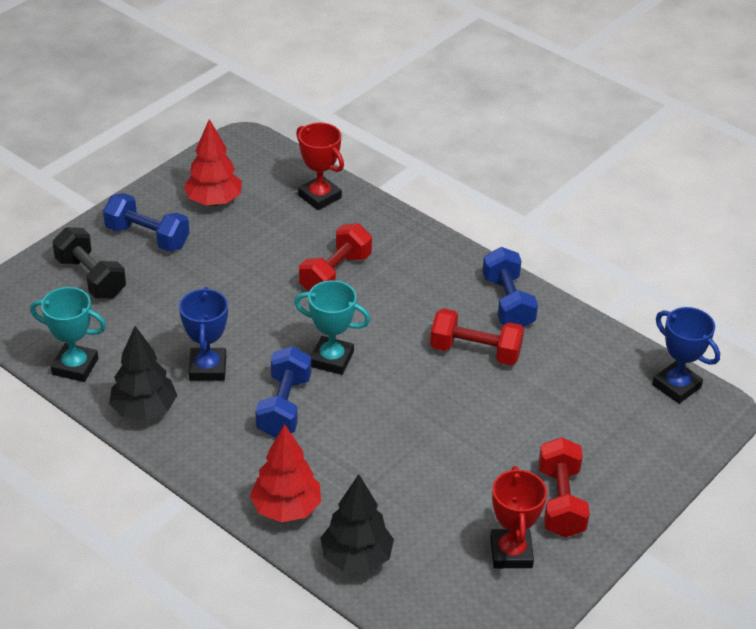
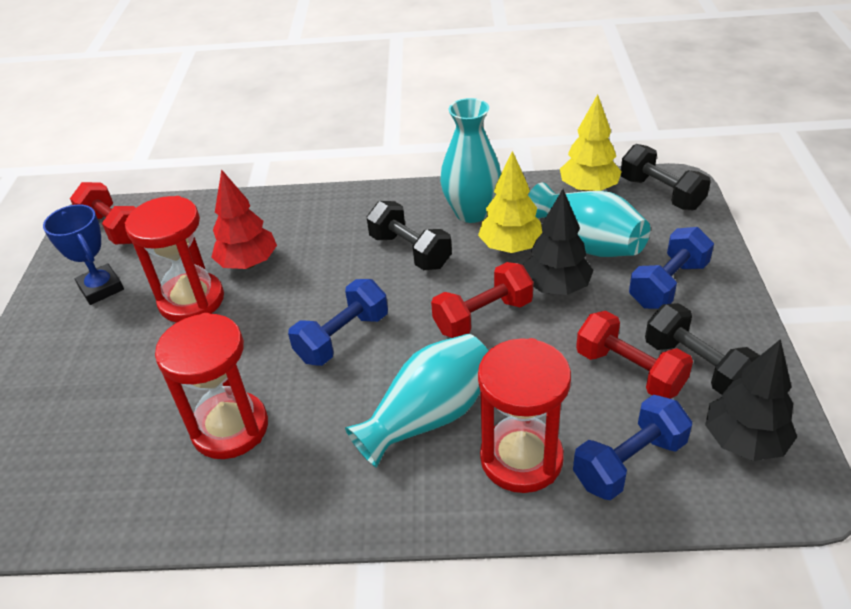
black dumbbell: 1 -> 3
blue trophy: 2 -> 1
red hourglass: 0 -> 3
red tree: 2 -> 1
red trophy: 2 -> 0
turquoise trophy: 2 -> 0
turquoise vase: 0 -> 3
yellow tree: 0 -> 2

